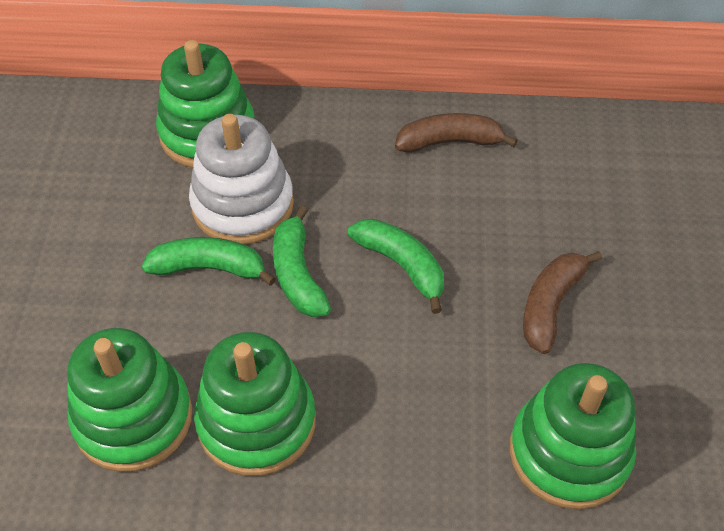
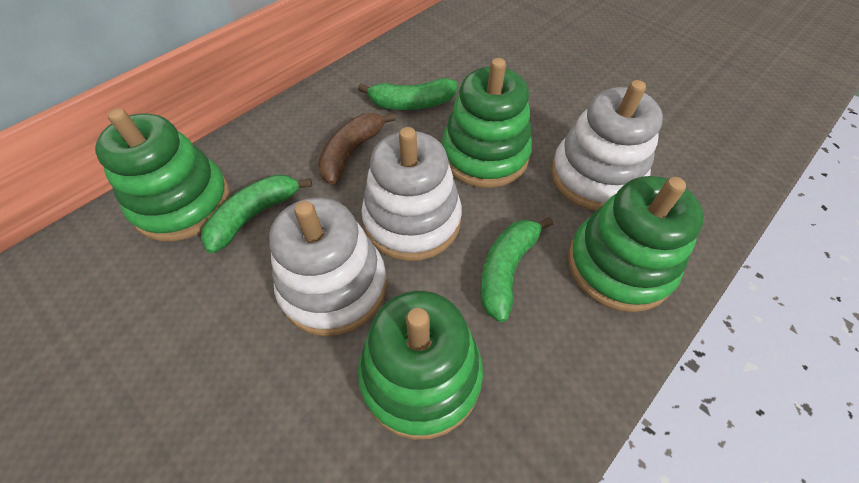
brown banana: 2 -> 1
white stacking toy: 1 -> 3

